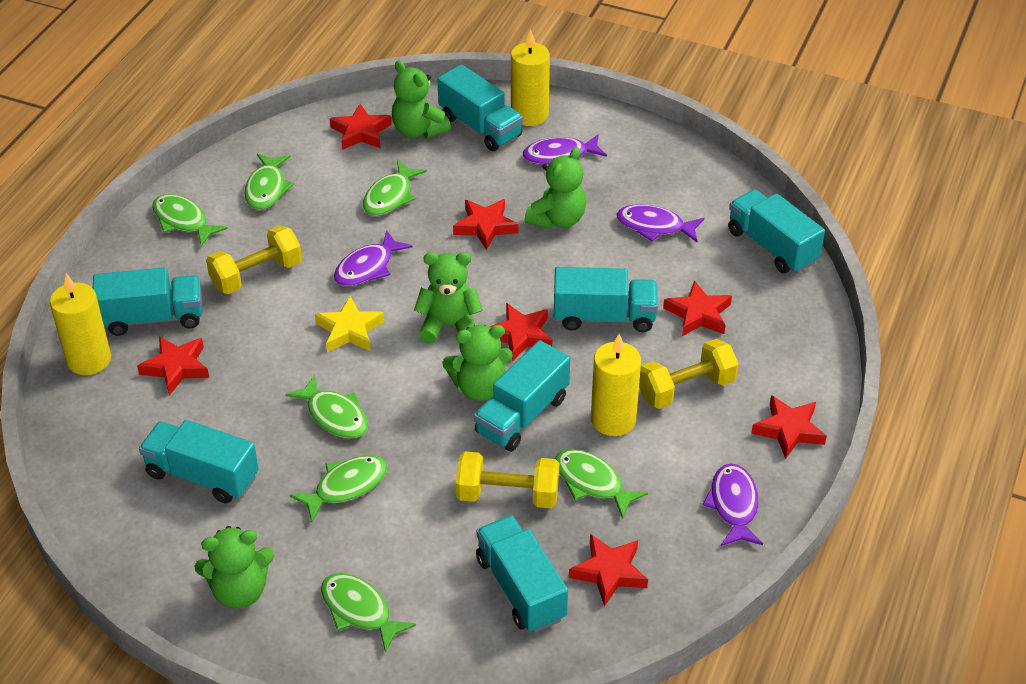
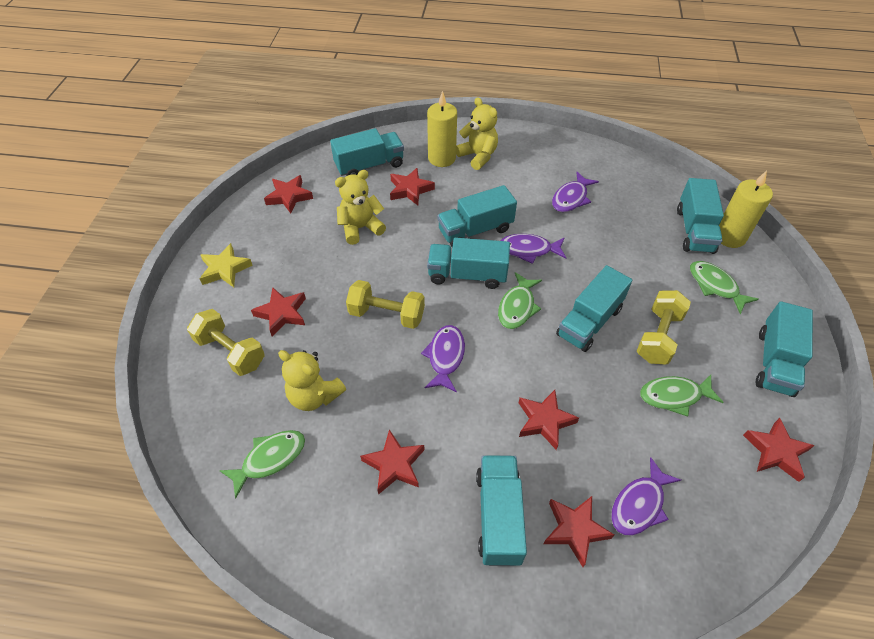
green fish: 7 -> 4
green teddy bear: 5 -> 0
yellow candle: 3 -> 2
yellow teddy bear: 0 -> 3

